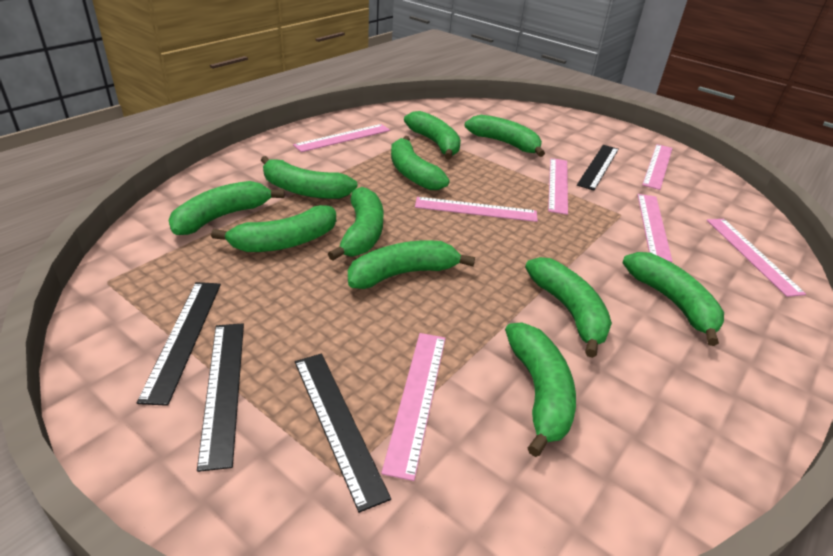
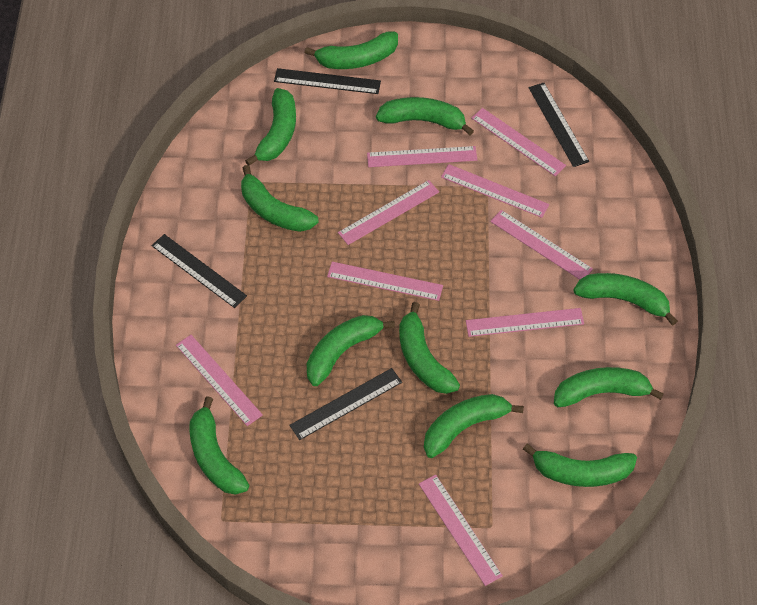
pink ruler: 7 -> 9

